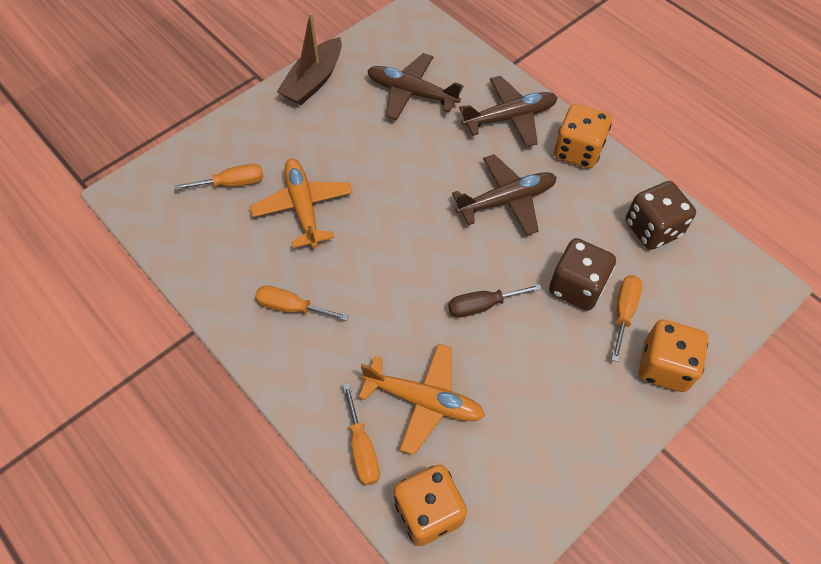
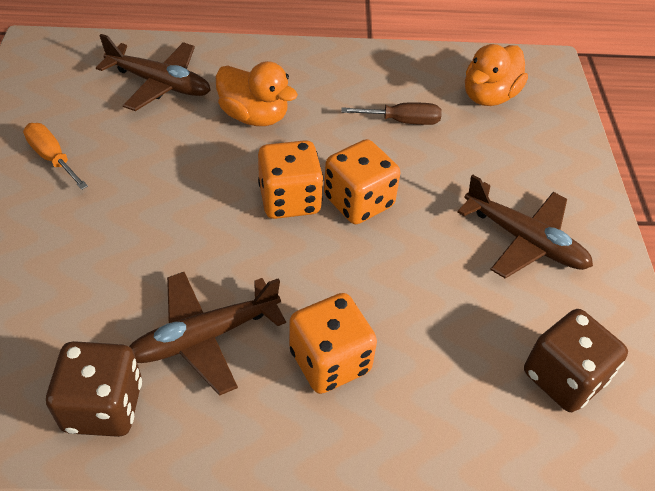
brown boat: 1 -> 0
orange duck: 0 -> 2
orange plane: 2 -> 0
orange screwdriver: 4 -> 1

